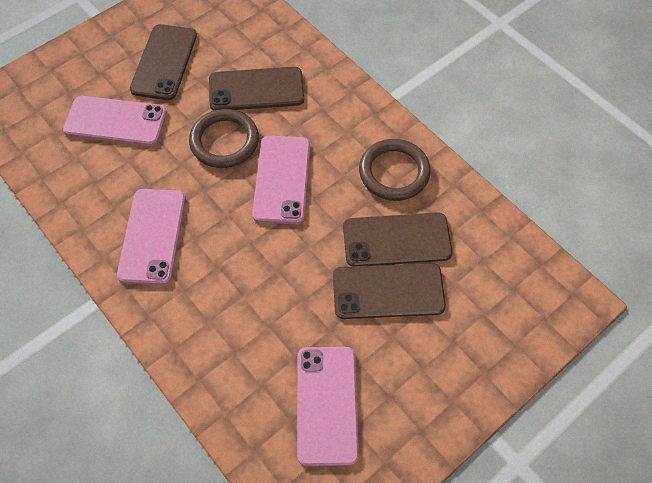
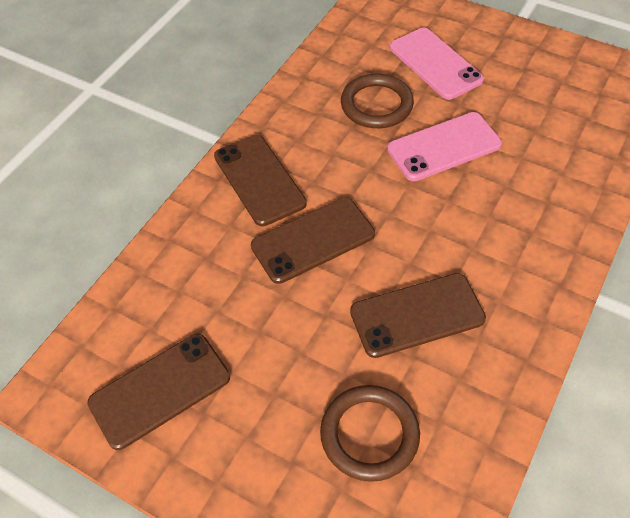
pink phone: 4 -> 2

